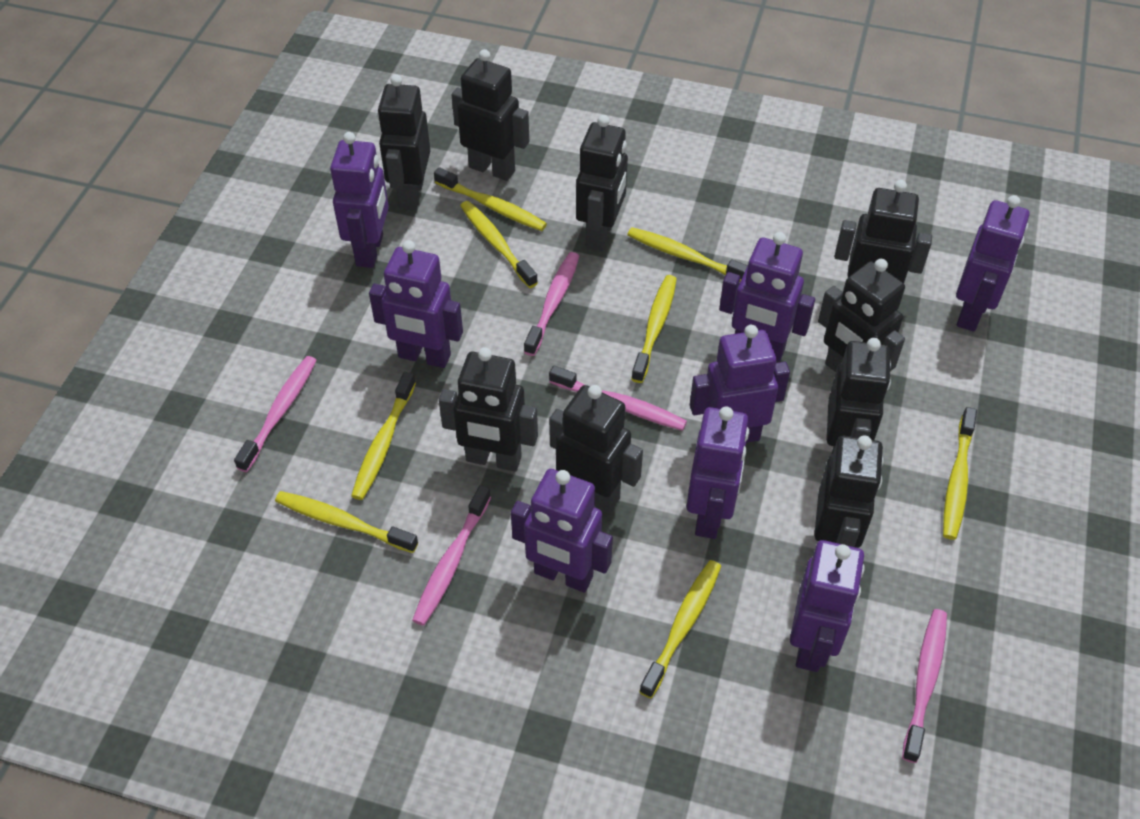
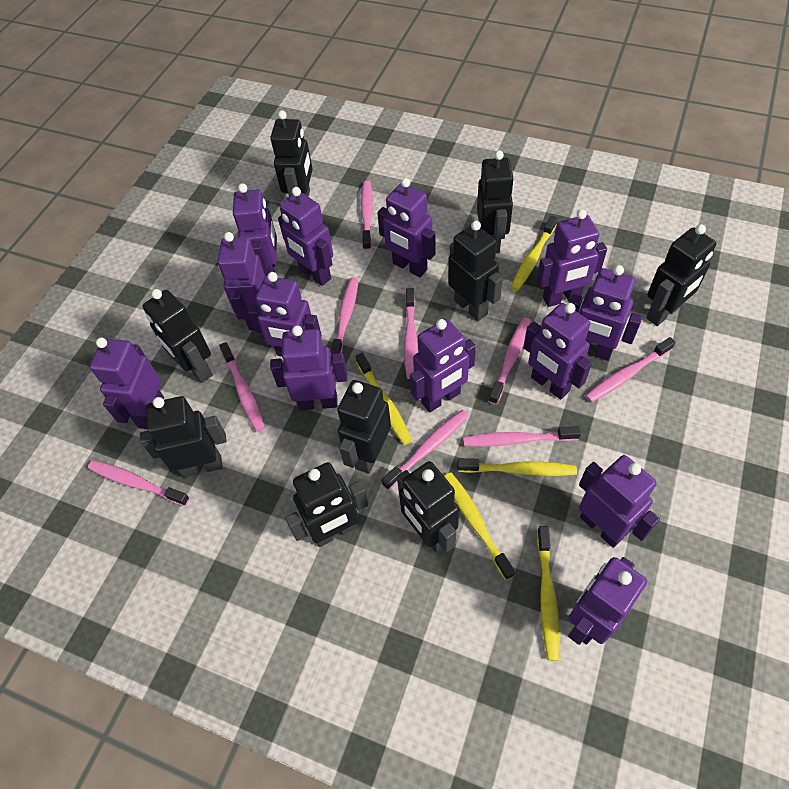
pink toothbrush: 5 -> 9
purple robot: 8 -> 13
yellow toothbrush: 8 -> 5

